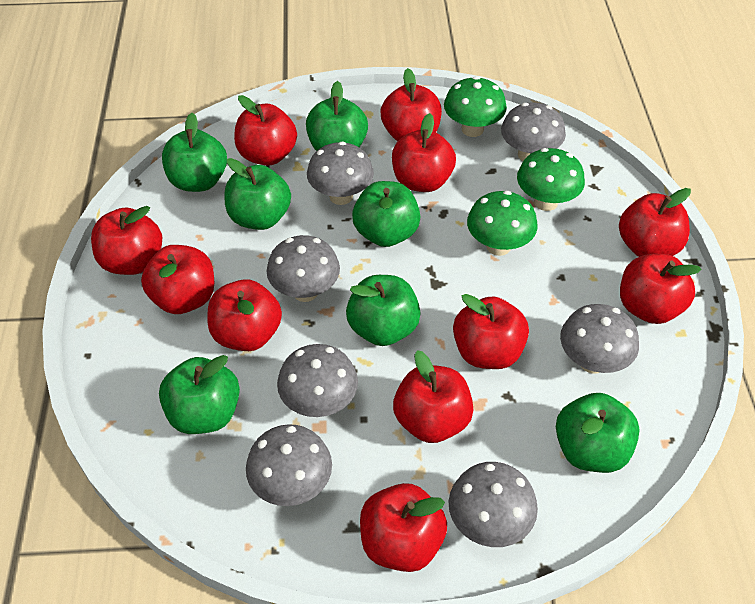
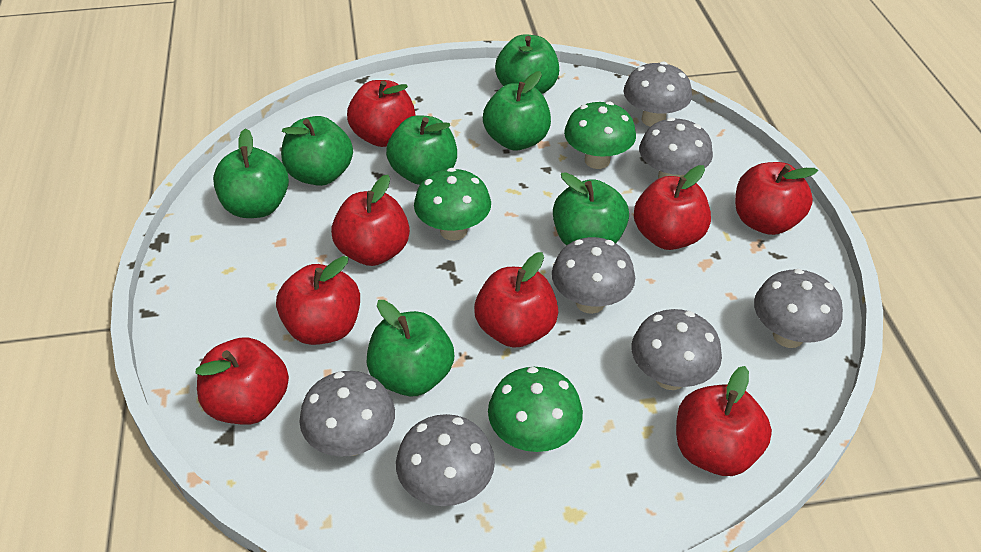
red apple: 11 -> 8

